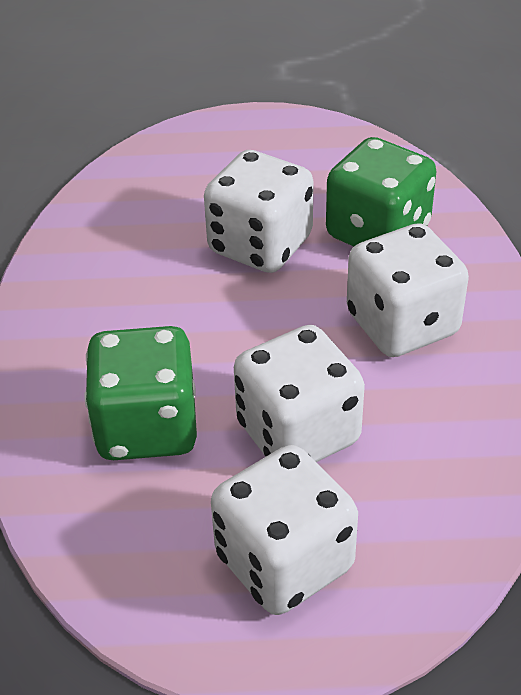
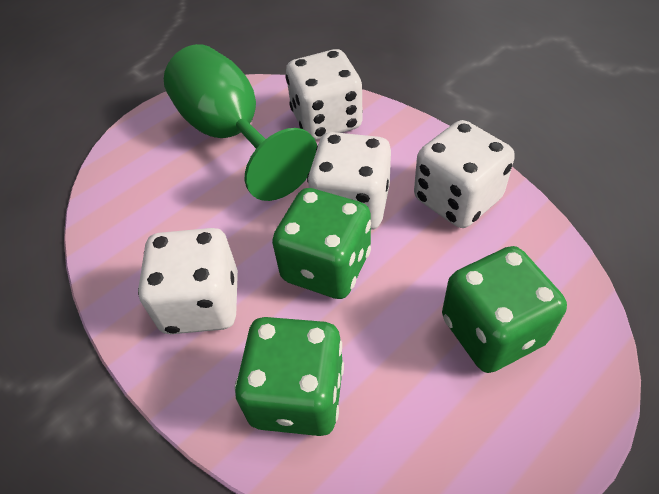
green dice: 2 -> 3
green goblet: 0 -> 1

